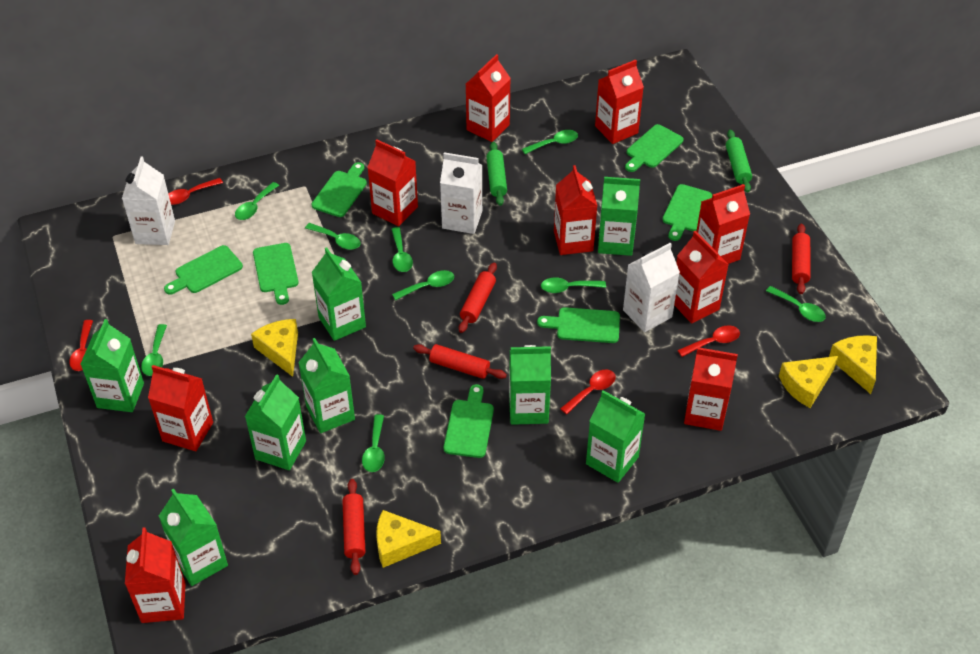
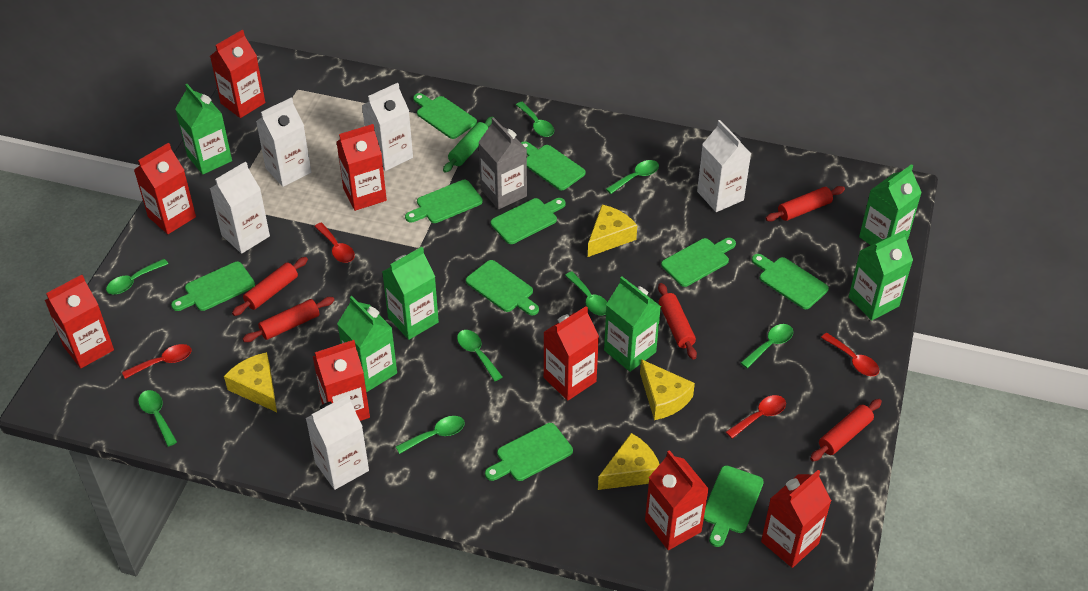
green carton: 8 -> 6
green cutting board: 7 -> 10
green rolling pin: 2 -> 1
green spoon: 9 -> 8
grey carton: 0 -> 1
red carton: 9 -> 8
red rolling pin: 4 -> 5
white carton: 3 -> 5

